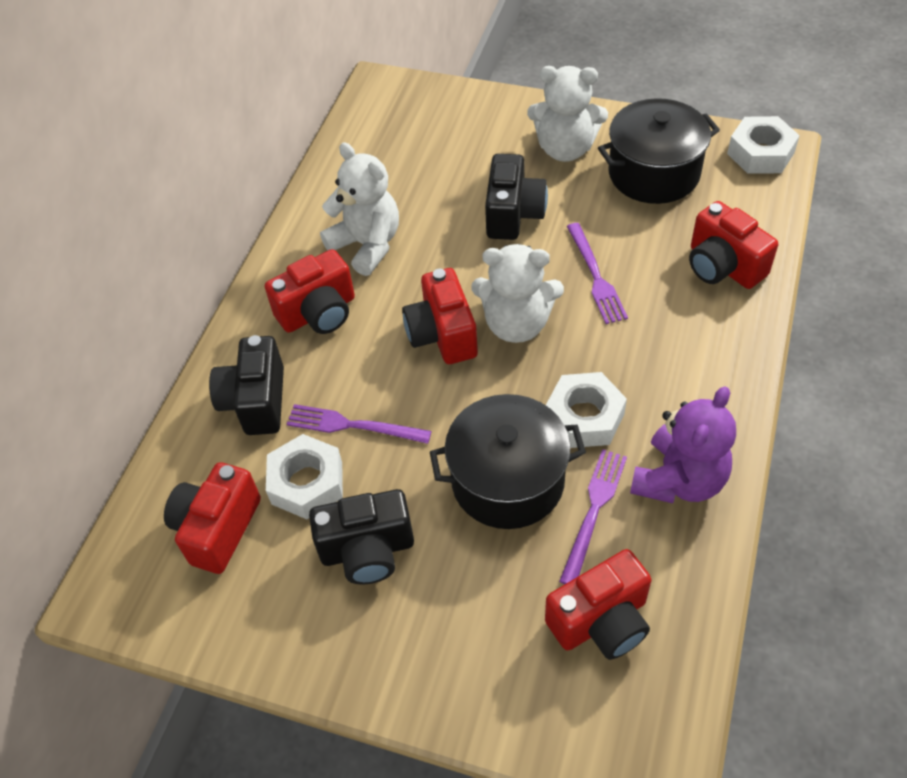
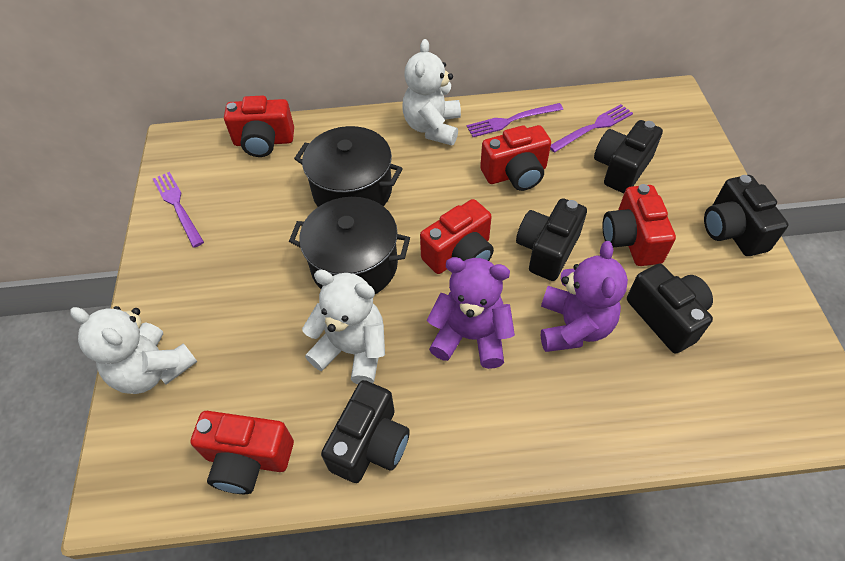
black camera: 3 -> 5
purple teddy bear: 1 -> 2
white nut: 3 -> 0

